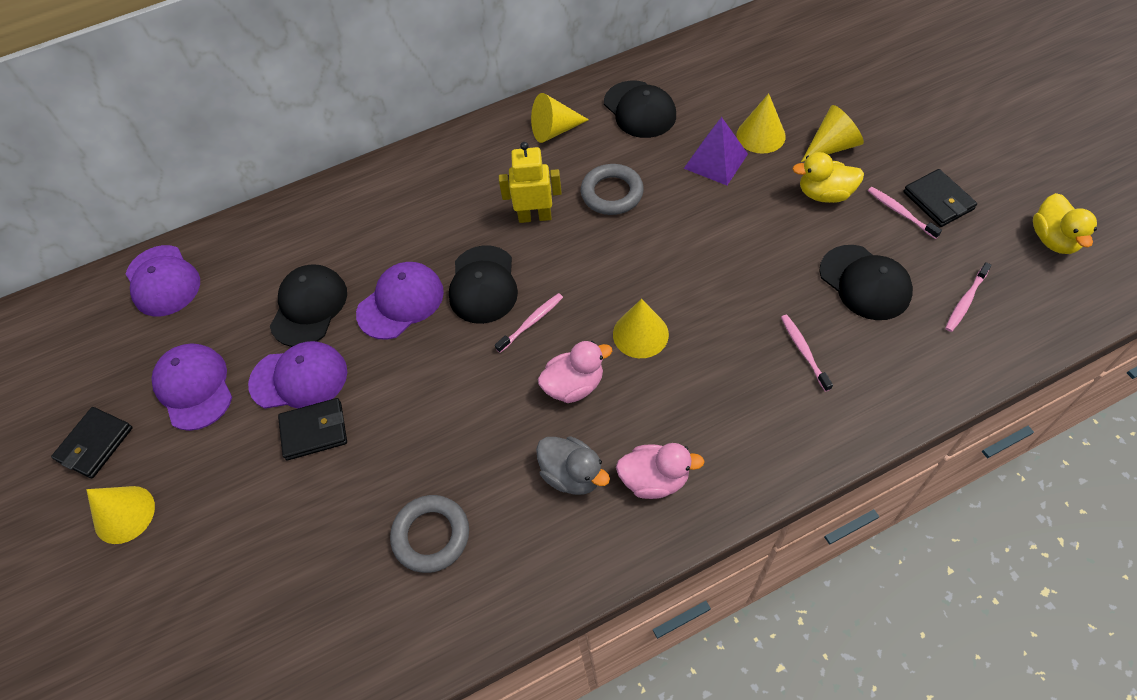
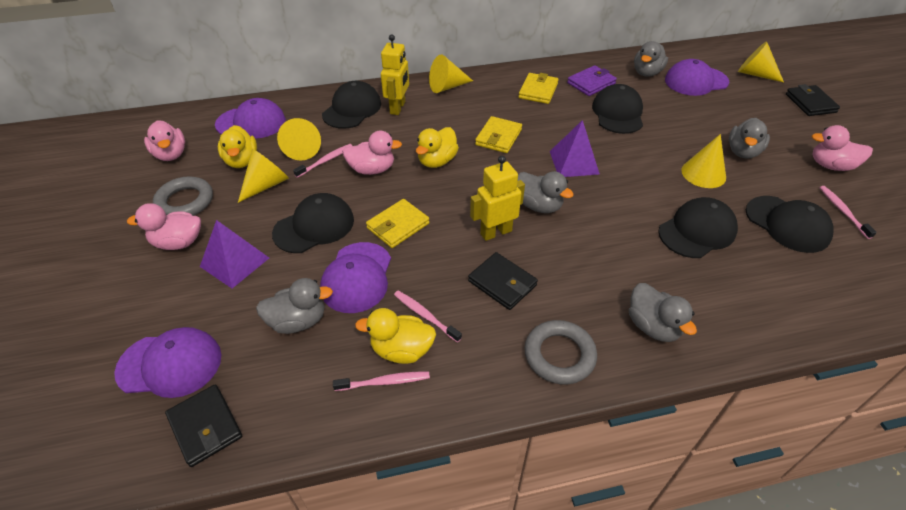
black cap: 4 -> 5
grey duck: 1 -> 5
pink duck: 2 -> 4
purple pyramid: 1 -> 2
purple wallet: 0 -> 1
yellow duck: 2 -> 3
yellow robot: 1 -> 2
yellow wallet: 0 -> 3

